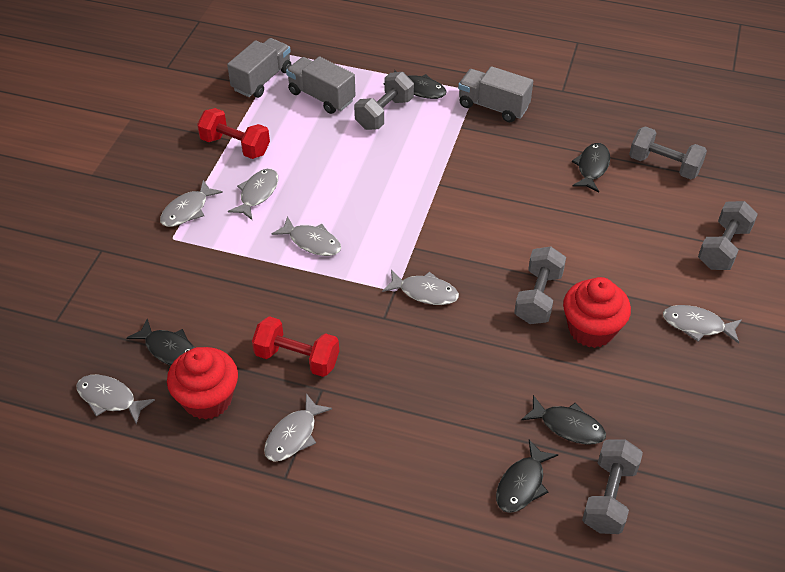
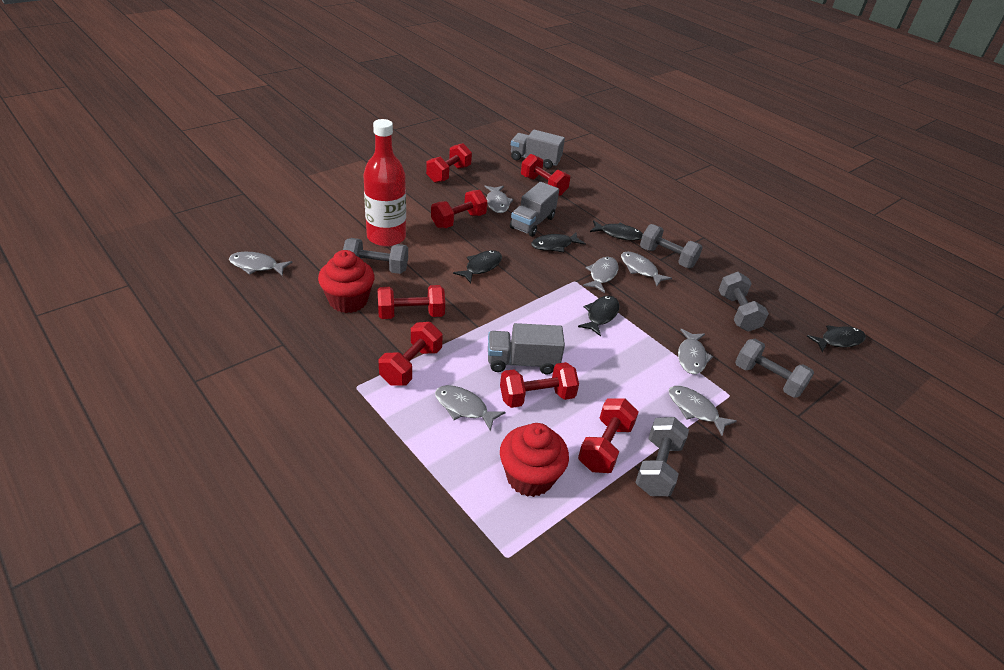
red bottle: 0 -> 1
red dumbbell: 2 -> 7

